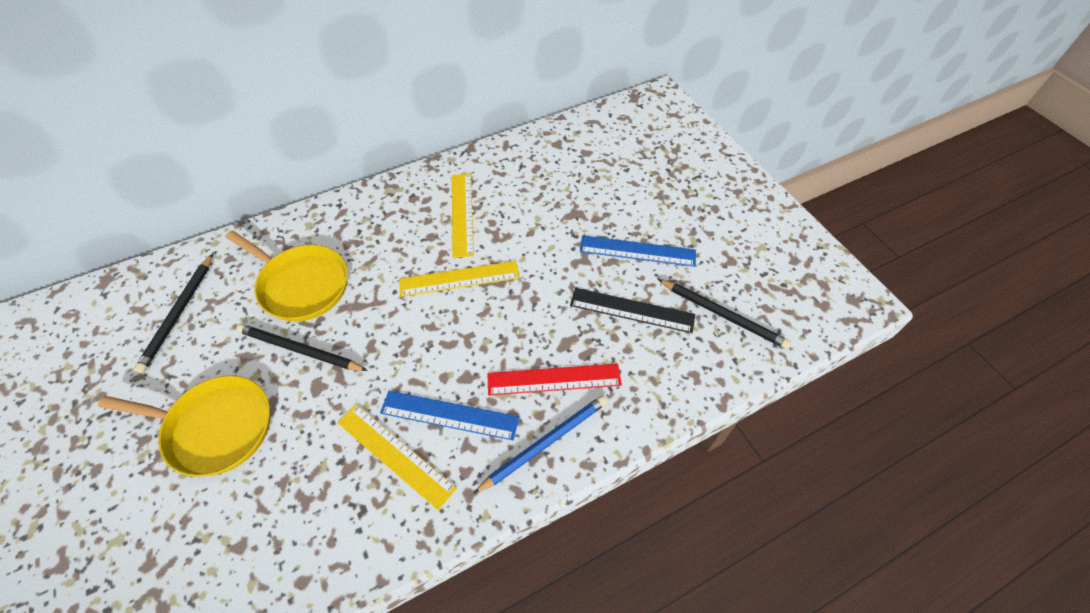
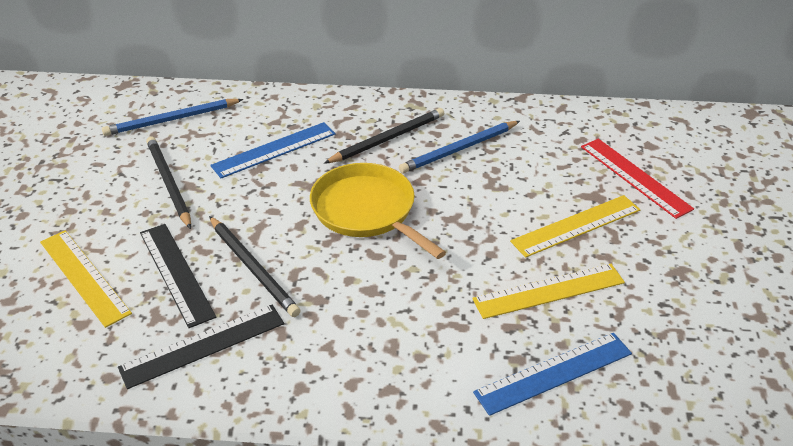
black ruler: 1 -> 2
blue pencil: 1 -> 2
yellow pan: 2 -> 1

